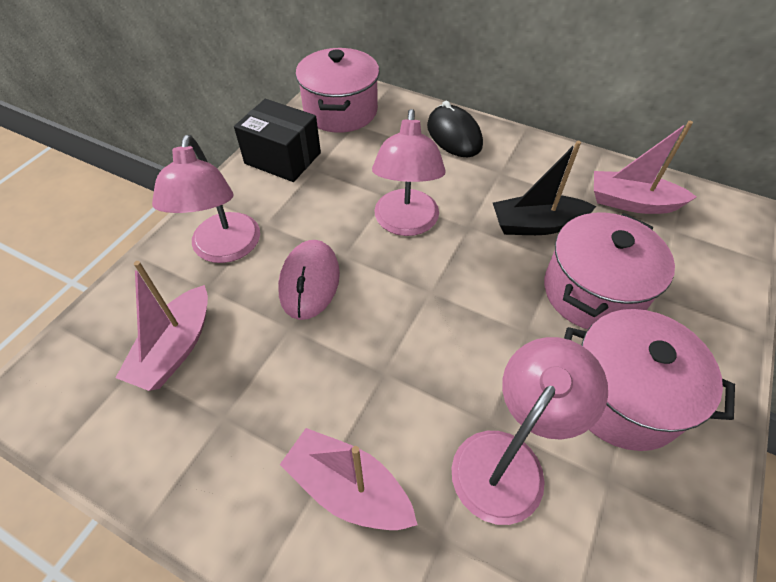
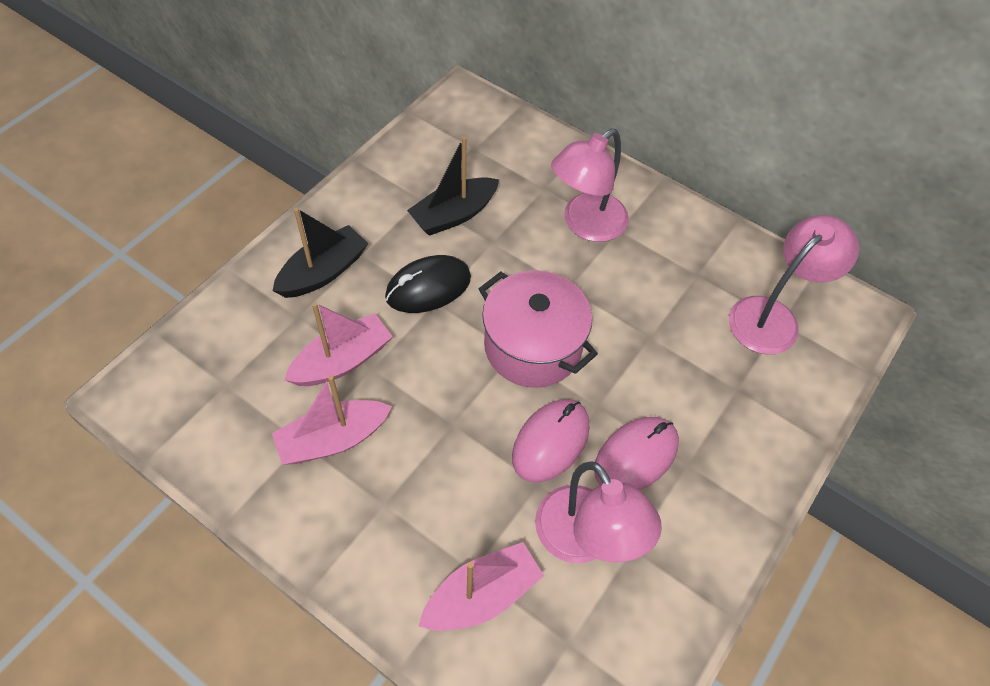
black boat: 1 -> 2
black box: 1 -> 0
pink mouse: 1 -> 2
pink pot: 3 -> 1

